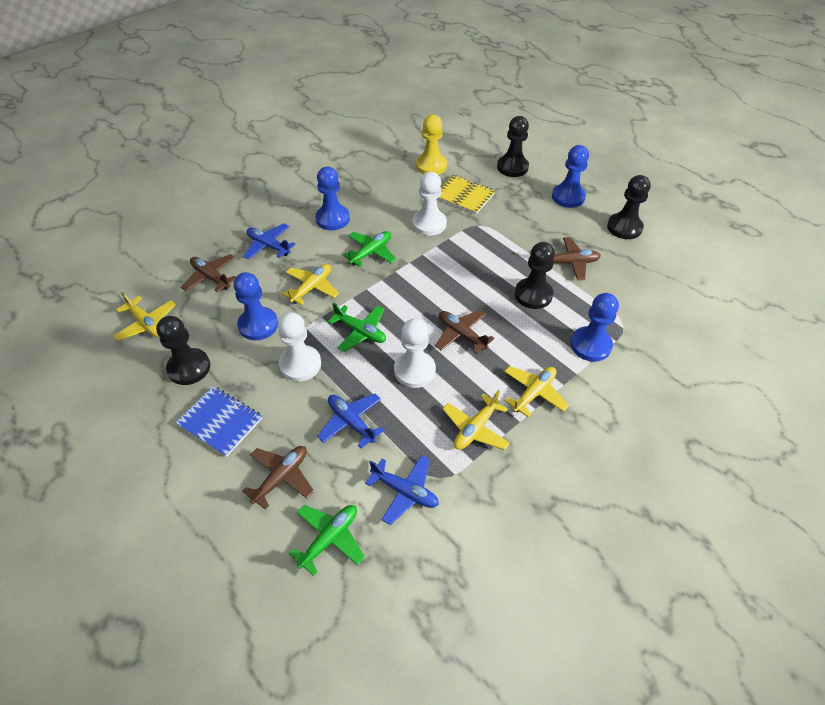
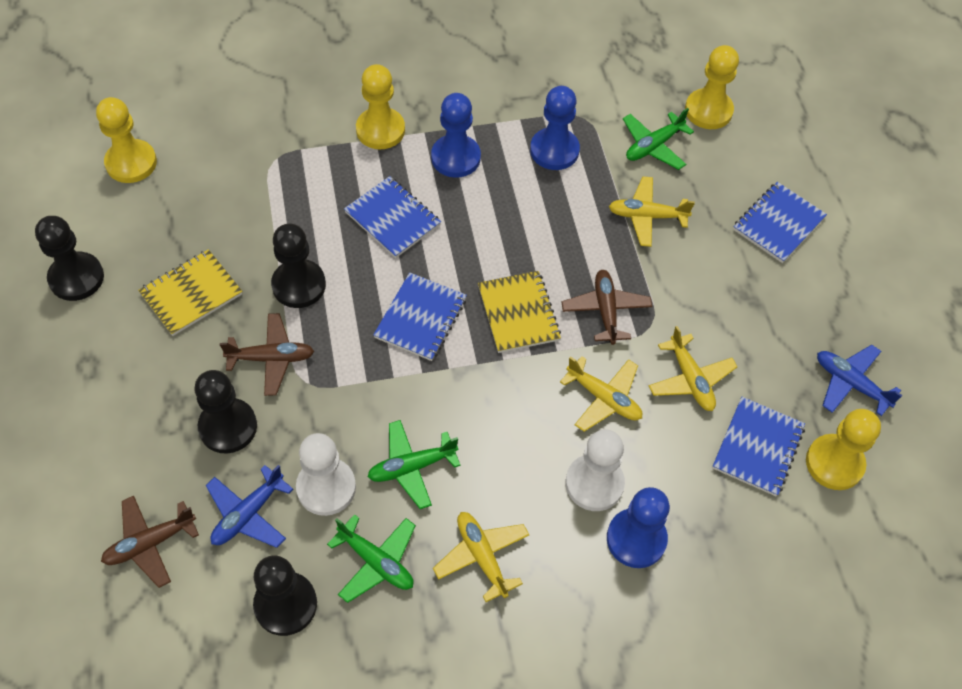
blue notebook: 1 -> 4
blue pawn: 4 -> 3
blue plane: 3 -> 2
brown plane: 4 -> 3
white pawn: 3 -> 2
yellow notebook: 1 -> 2
yellow pawn: 1 -> 4

